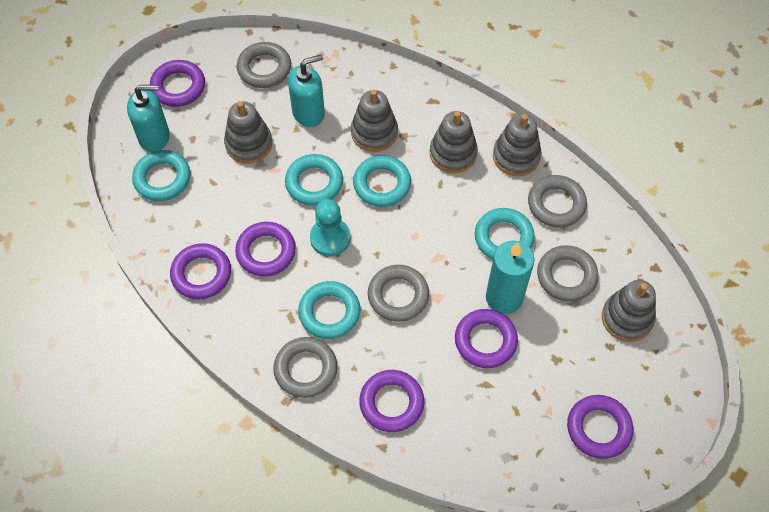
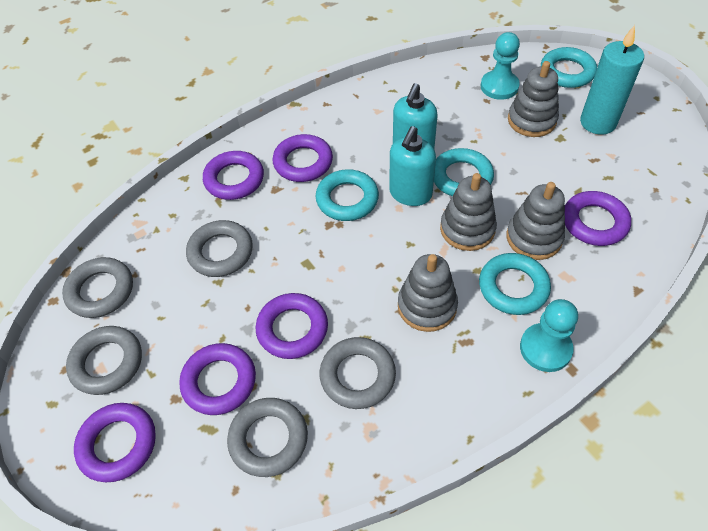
grey stacking toy: 5 -> 4
turquoise pawn: 1 -> 2
turquoise ring: 5 -> 4

